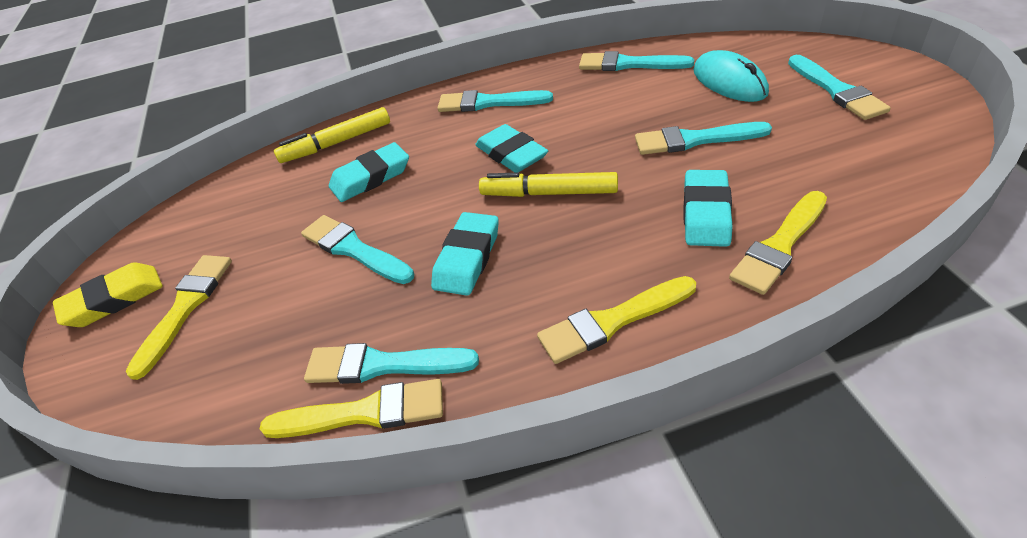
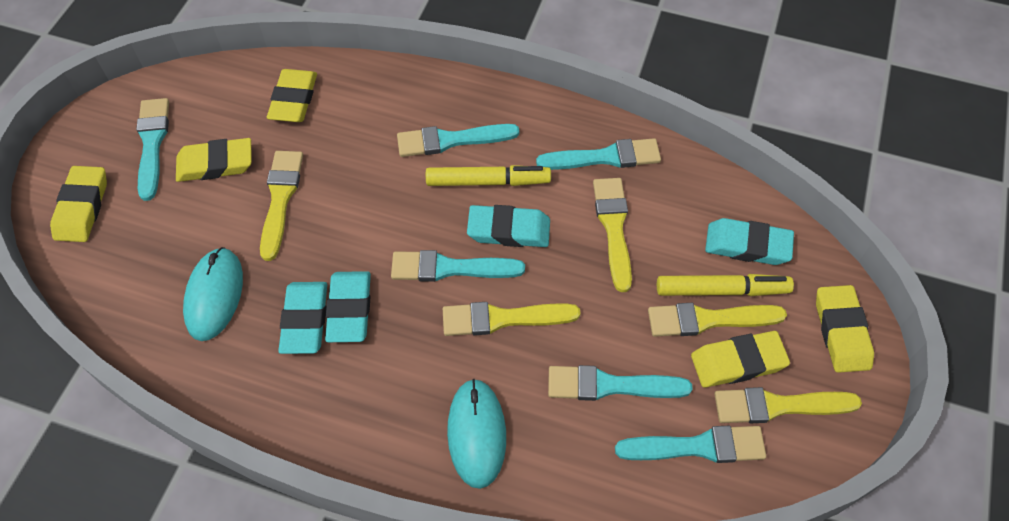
turquoise mouse: 1 -> 2
yellow brush: 4 -> 5
yellow eraser: 1 -> 5

